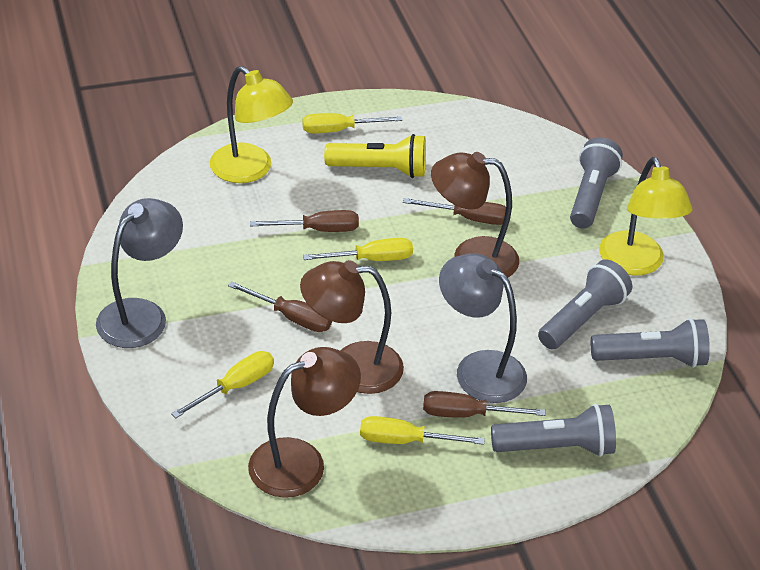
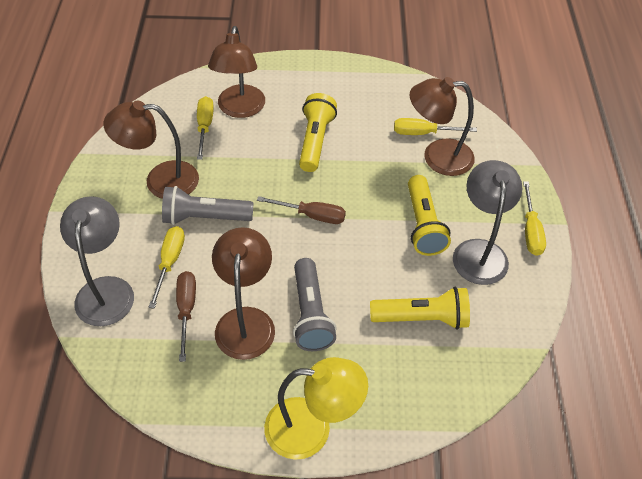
brown lamp: 3 -> 4
brown screwdriver: 4 -> 2
grey flashlight: 4 -> 2
yellow flashlight: 1 -> 3
yellow lamp: 2 -> 1

